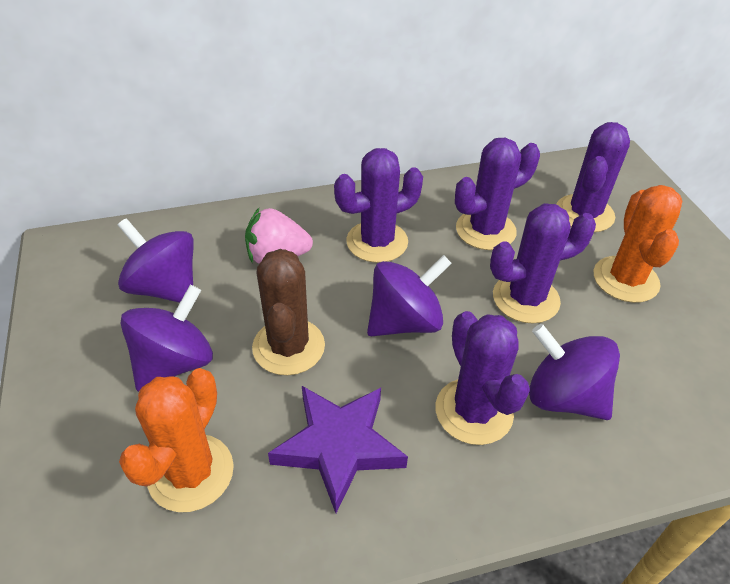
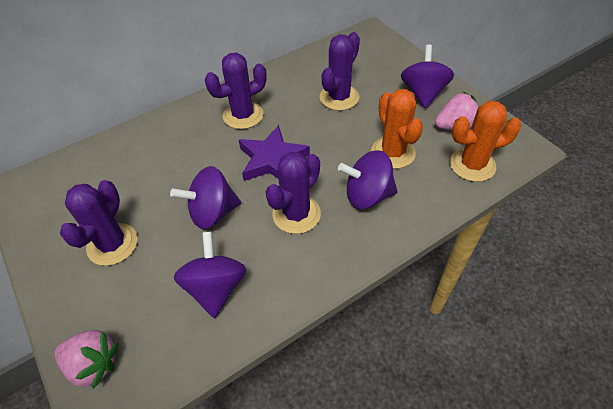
brown cactus: 1 -> 0
pink strawberry: 1 -> 2
purple cactus: 5 -> 4

